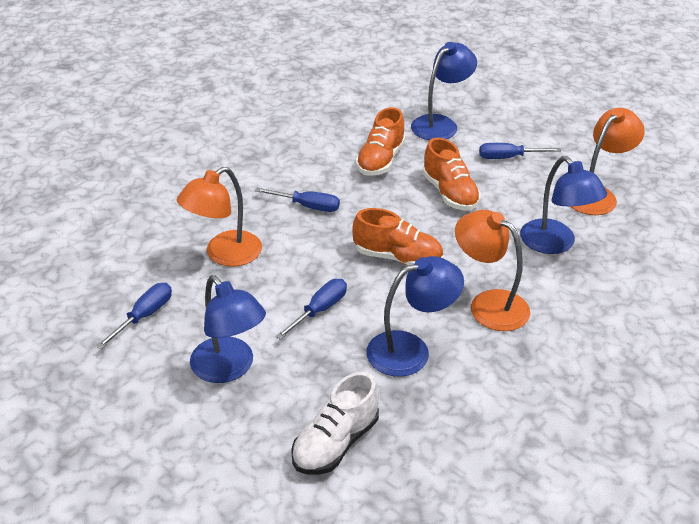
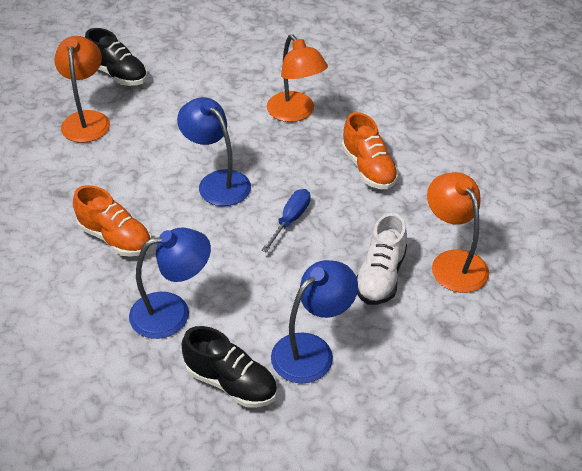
black shoe: 0 -> 2
blue lamp: 4 -> 3
blue screwdriver: 4 -> 1
orange shoe: 3 -> 2

